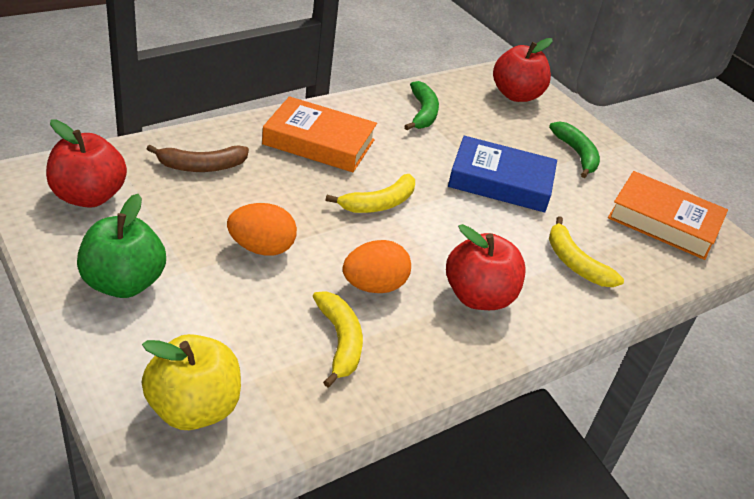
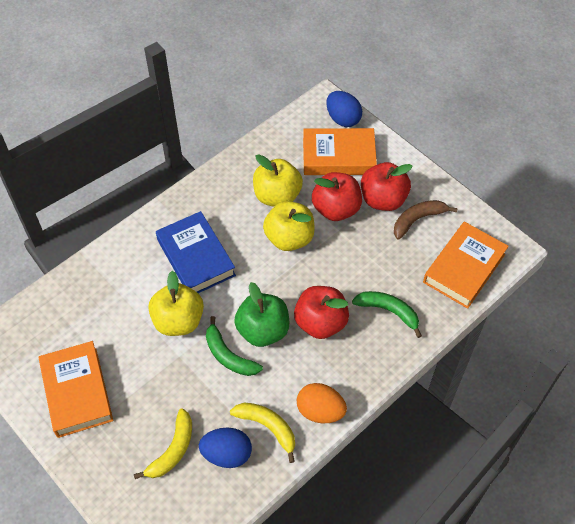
blue egg: 0 -> 2
orange book: 2 -> 3
orange egg: 2 -> 1
yellow apple: 1 -> 3
yellow banana: 3 -> 2

